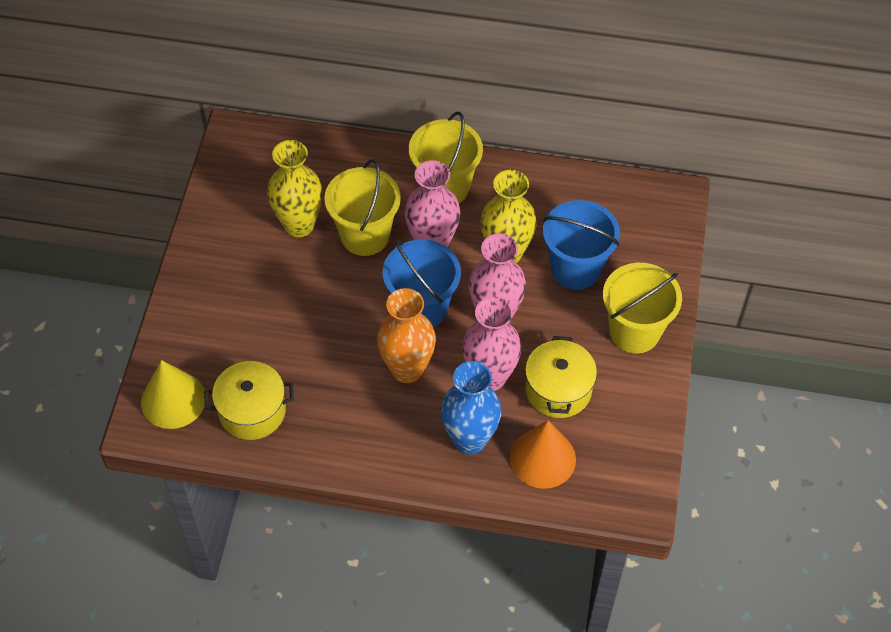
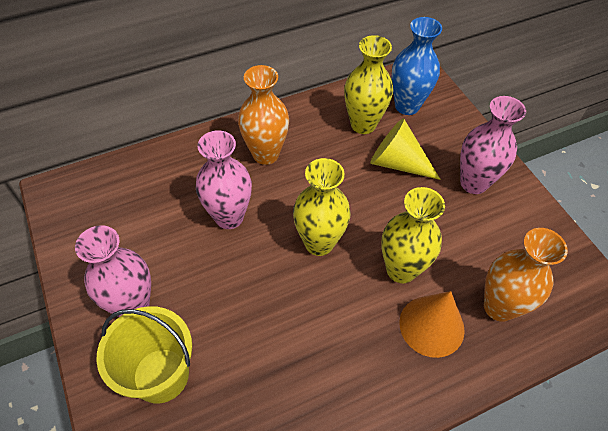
blue bucket: 2 -> 0
orange vase: 1 -> 2
yellow bucket: 3 -> 1
yellow pot: 2 -> 0
yellow vase: 2 -> 3

